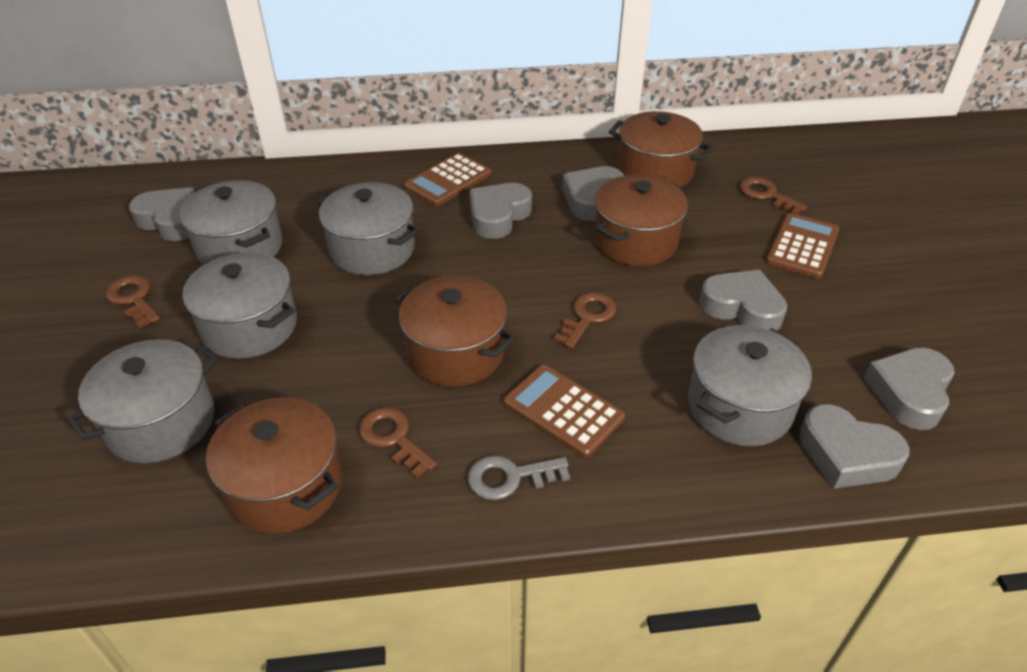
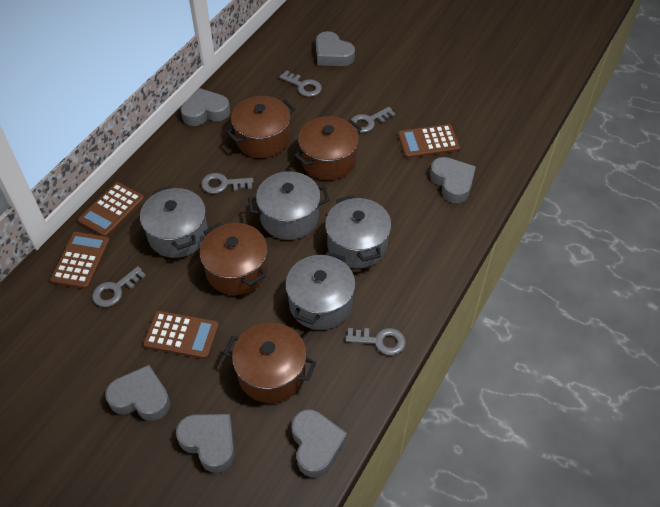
brown calculator: 3 -> 4
brown key: 4 -> 0
grey key: 1 -> 5
grey pot: 5 -> 4

